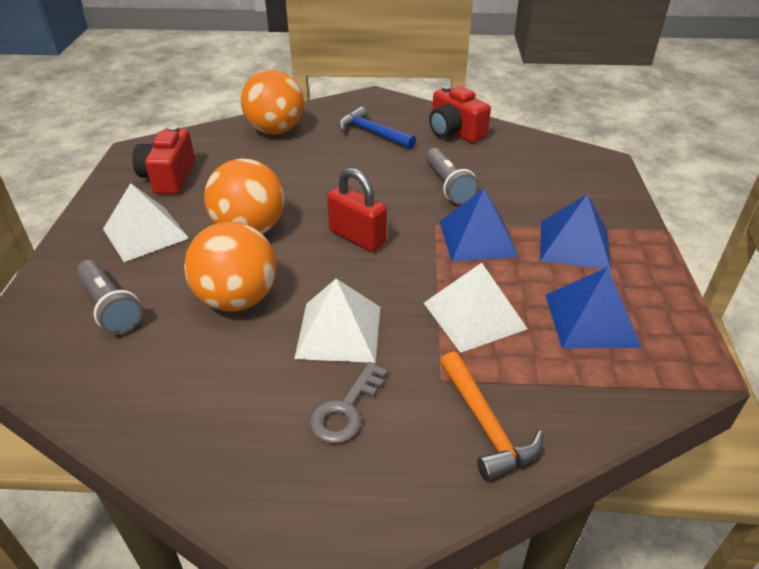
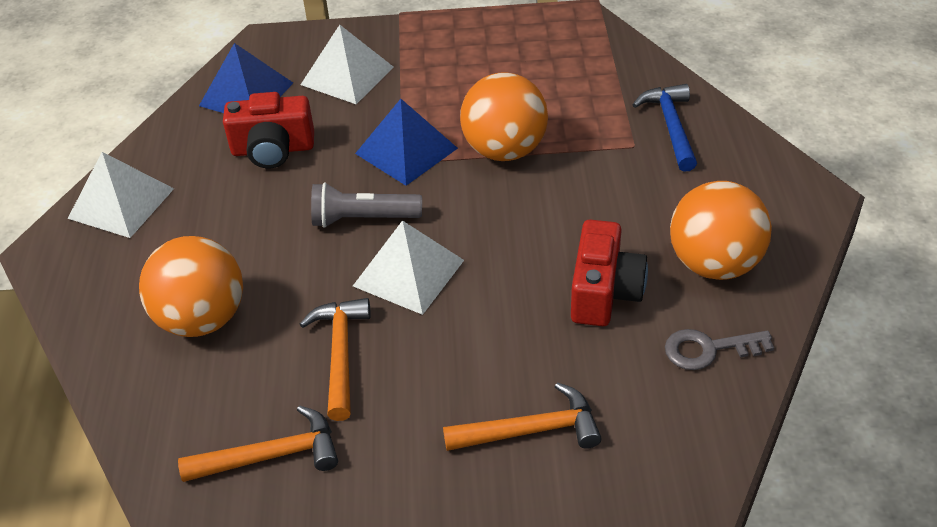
blue pyramid: 3 -> 2
grey flashlight: 2 -> 1
orange hammer: 1 -> 3
red padlock: 1 -> 0

